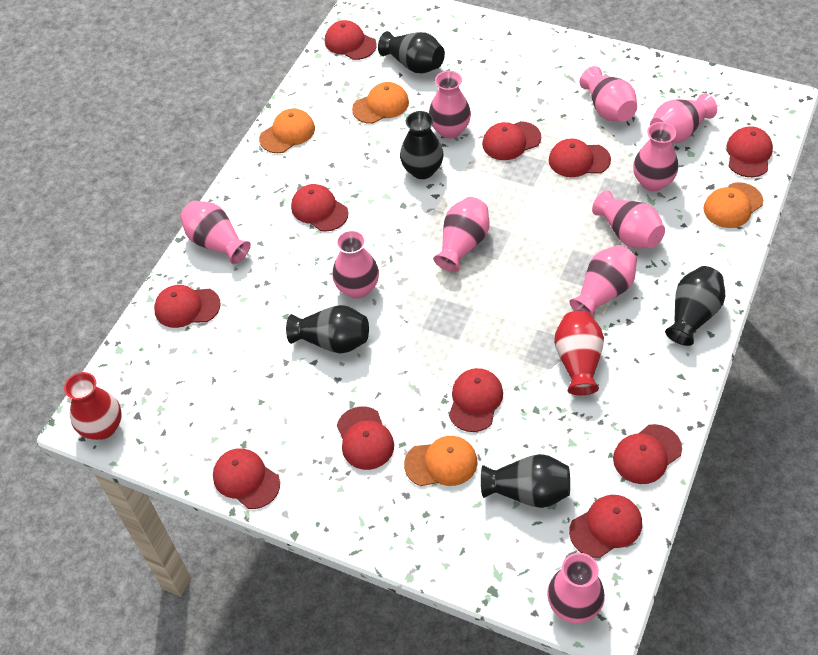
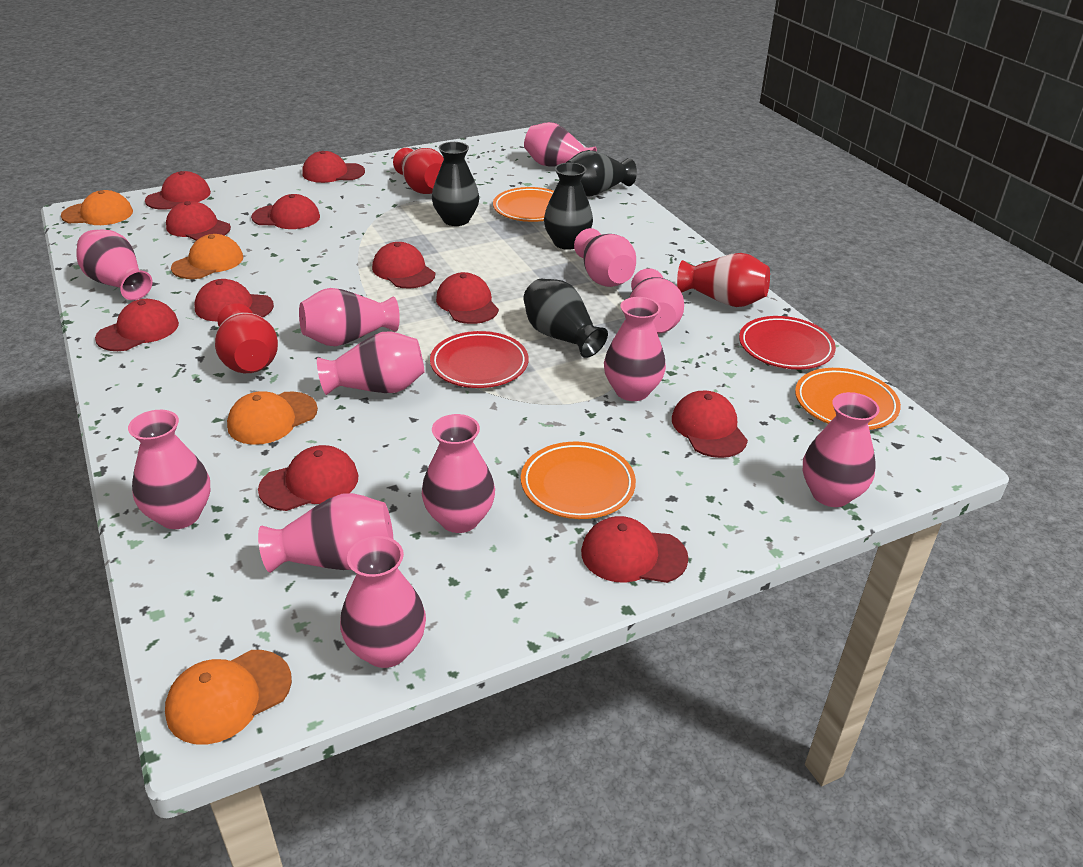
black vase: 5 -> 4
orange plate: 0 -> 3
pink vase: 10 -> 12
red plate: 0 -> 2
red vase: 2 -> 3

